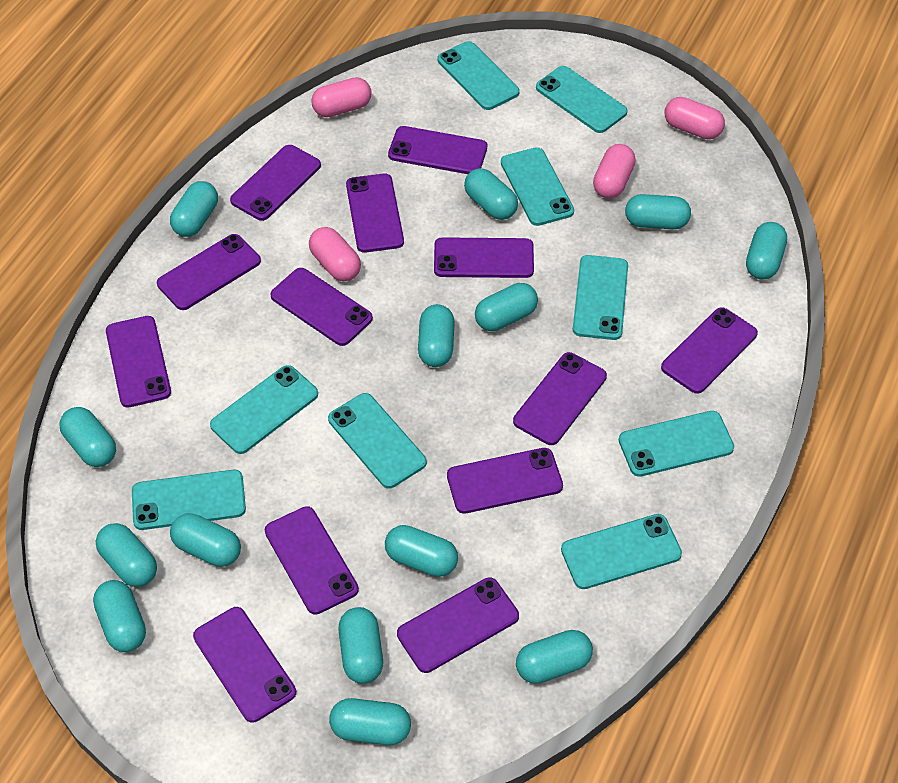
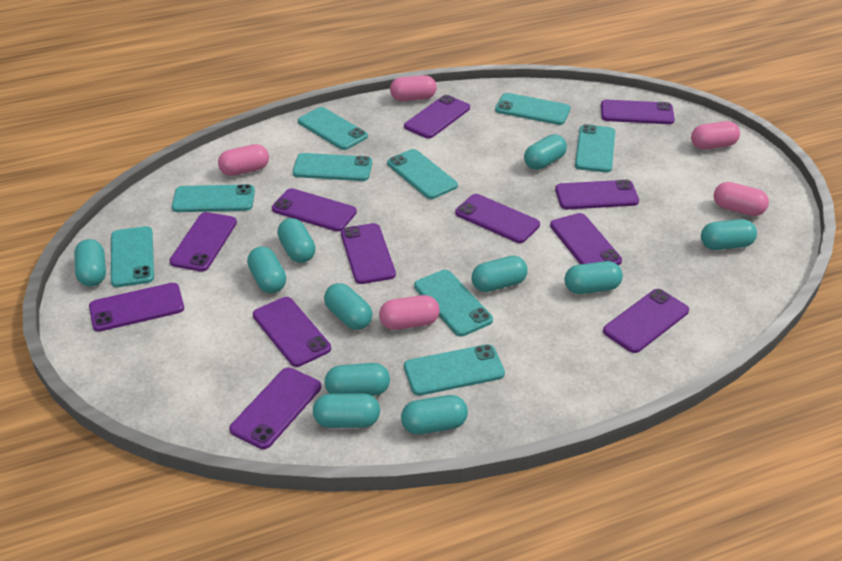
pink capsule: 4 -> 5
purple phone: 13 -> 12
turquoise capsule: 14 -> 11

